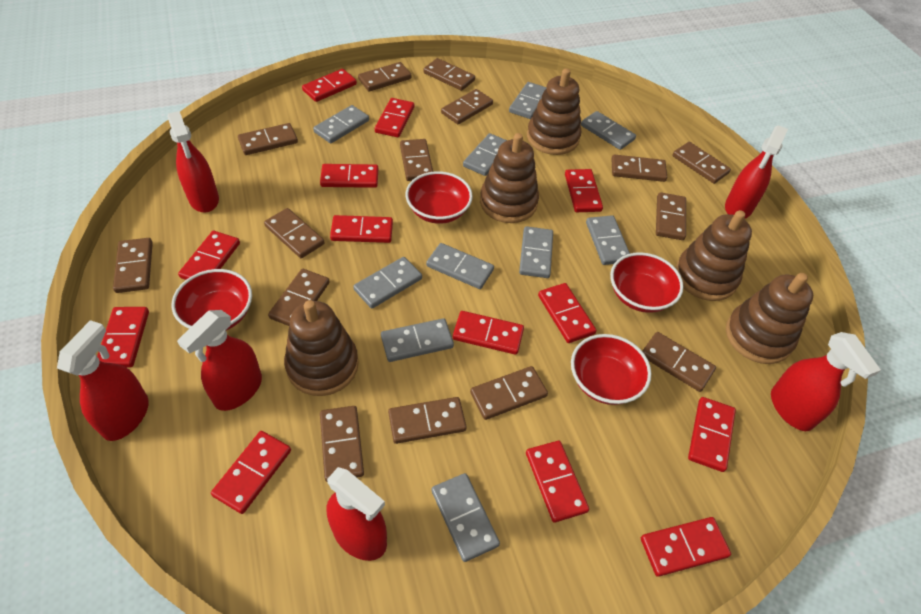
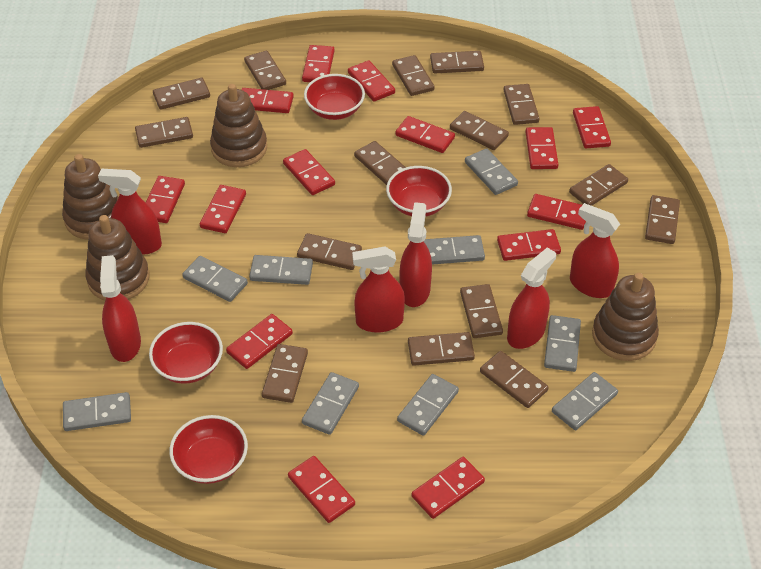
brown stacking toy: 5 -> 4
grey domino: 10 -> 9
red domino: 13 -> 14

